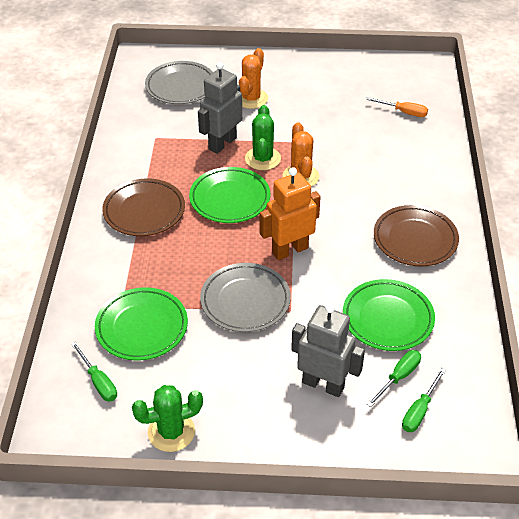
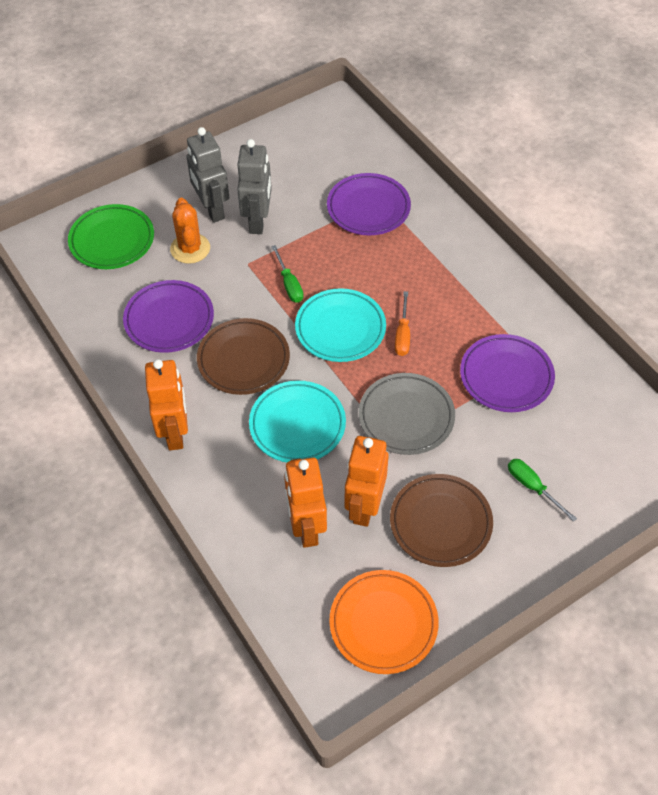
green cactus: 2 -> 0
green plate: 3 -> 1
green screwdriver: 3 -> 2
grey plate: 2 -> 1
orange cactus: 2 -> 1
orange plate: 0 -> 1
orange robot: 1 -> 3
purple plate: 0 -> 3
turquoise plate: 0 -> 2

